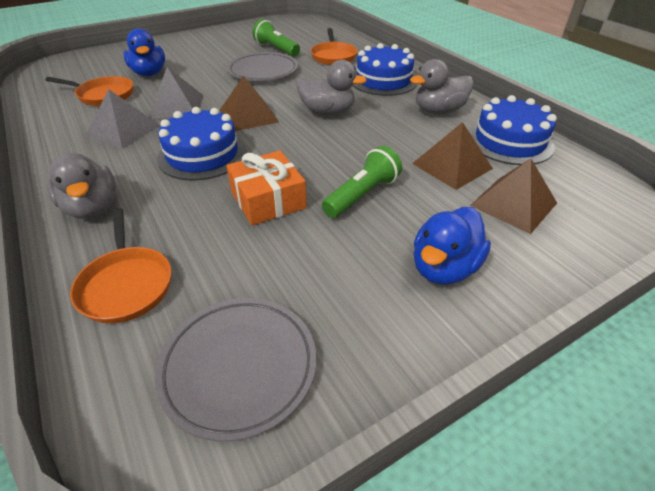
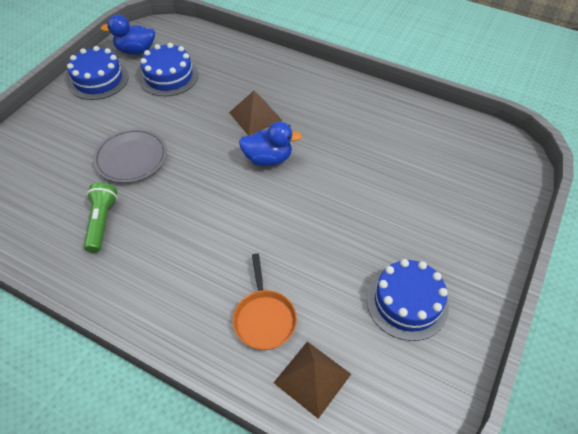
brown pyramid: 3 -> 2
green flashlight: 2 -> 1
grey duck: 3 -> 0
grey plate: 2 -> 1
grey pyramid: 2 -> 0
orange gift: 1 -> 0
orange pan: 3 -> 1

